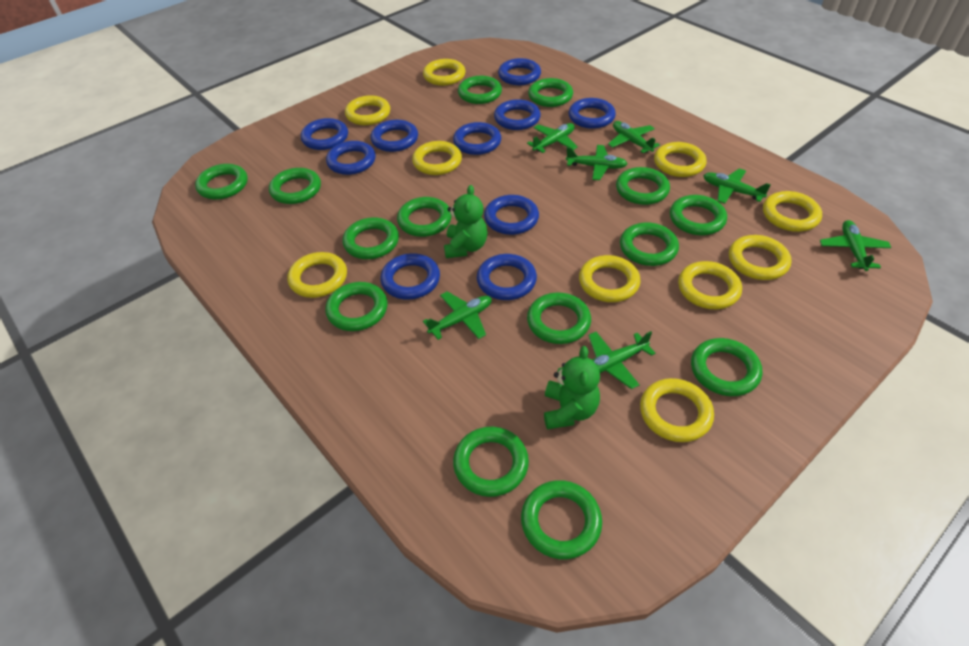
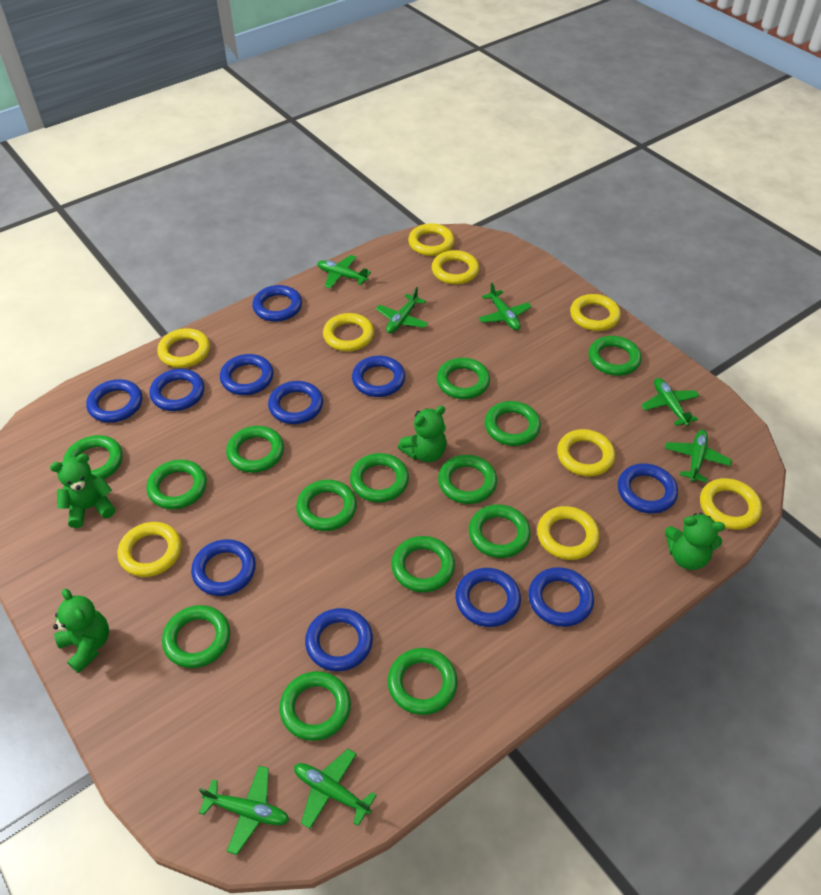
blue ring: 10 -> 11
green teddy bear: 2 -> 4
yellow ring: 10 -> 9

